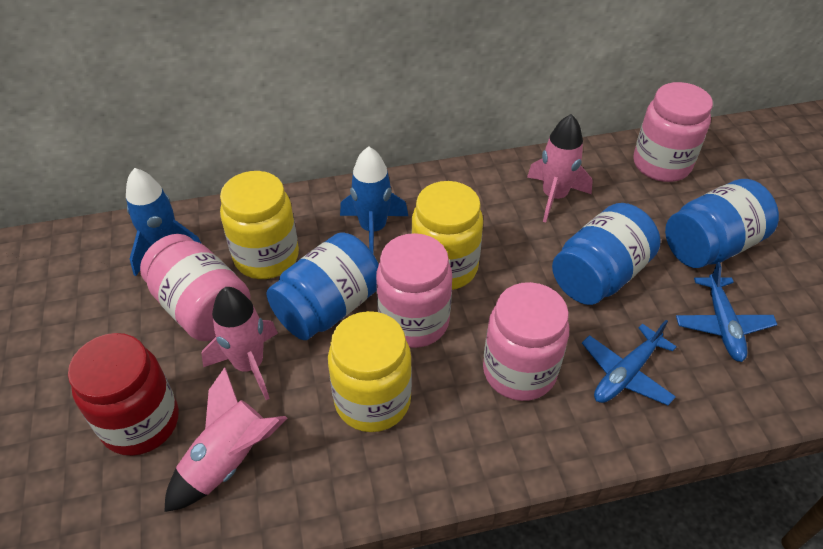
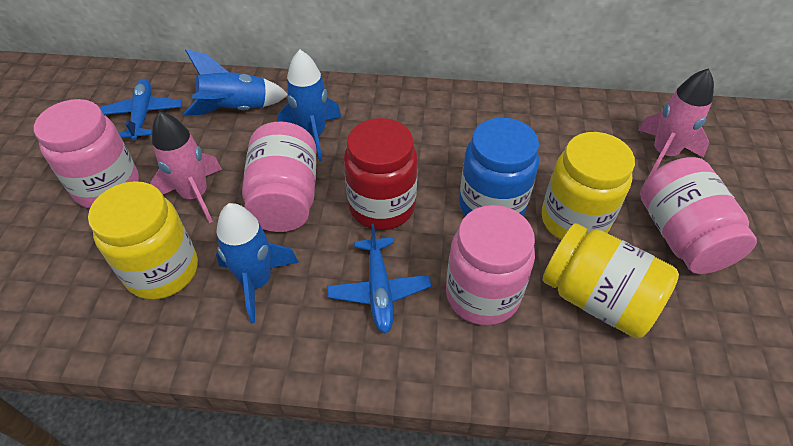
blue jar: 3 -> 1
blue rocket: 2 -> 3
pink rocket: 3 -> 2

